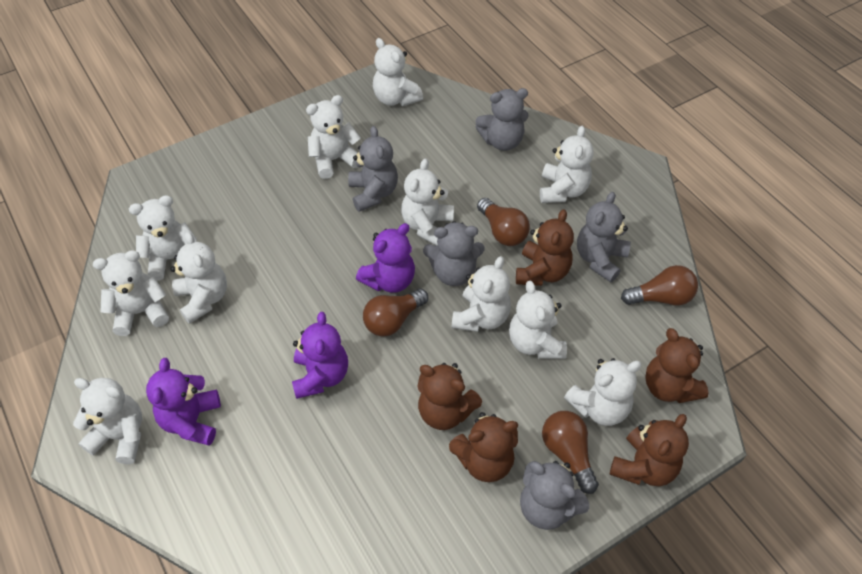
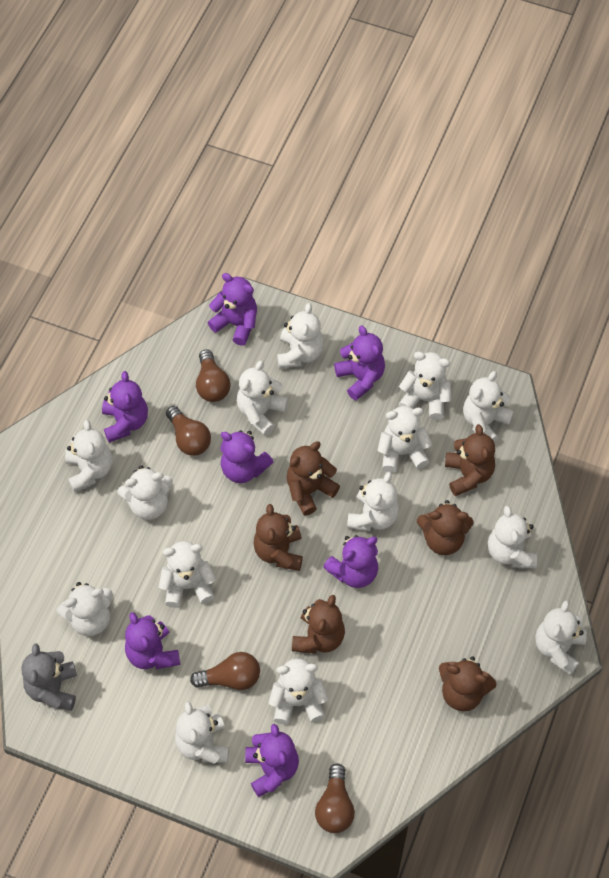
brown teddy bear: 5 -> 6
grey teddy bear: 5 -> 1
purple teddy bear: 3 -> 7
white teddy bear: 11 -> 14

